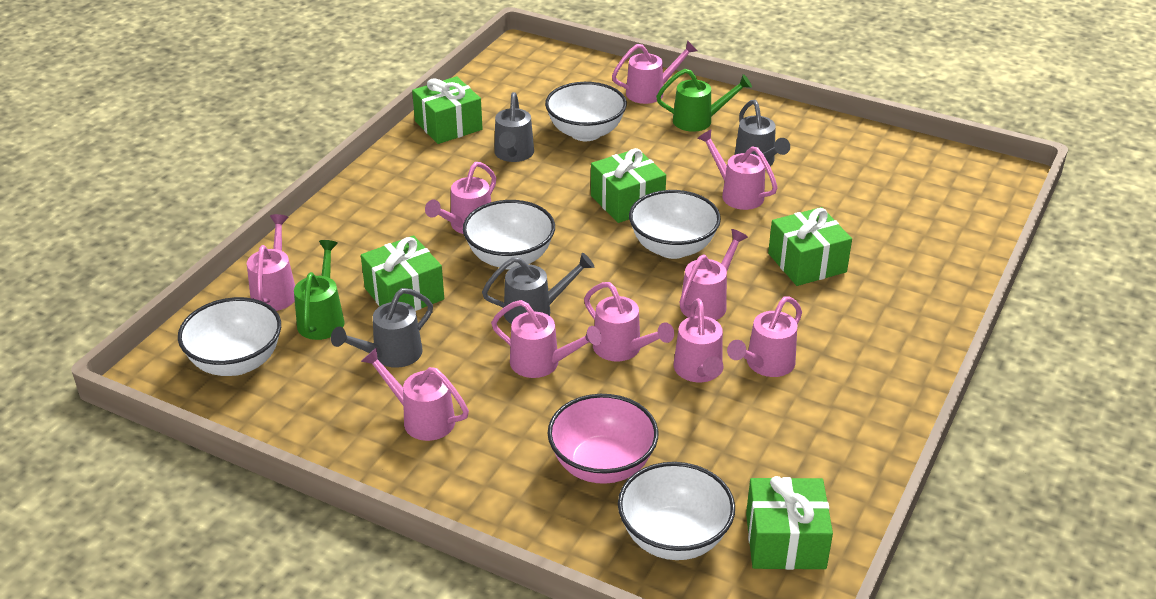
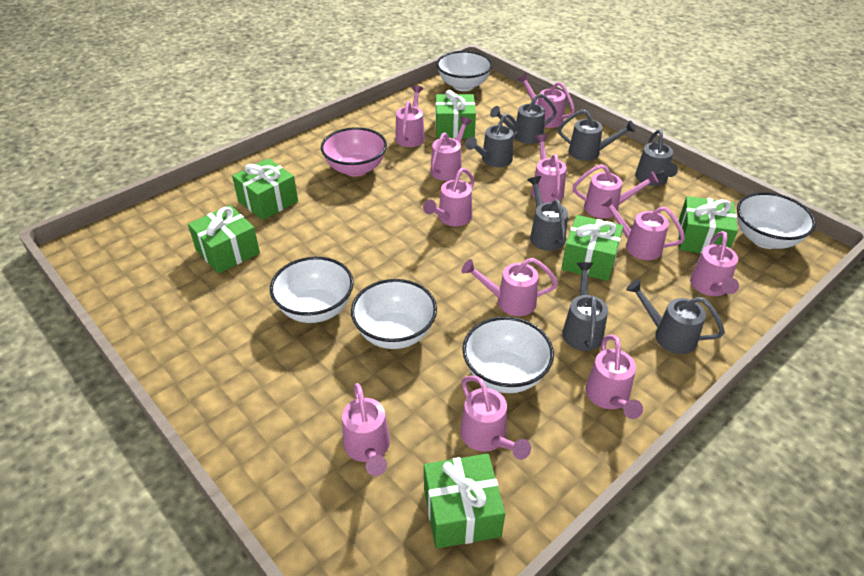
green gift: 5 -> 6
green watering can: 2 -> 0
grey watering can: 4 -> 7
pink watering can: 10 -> 12

